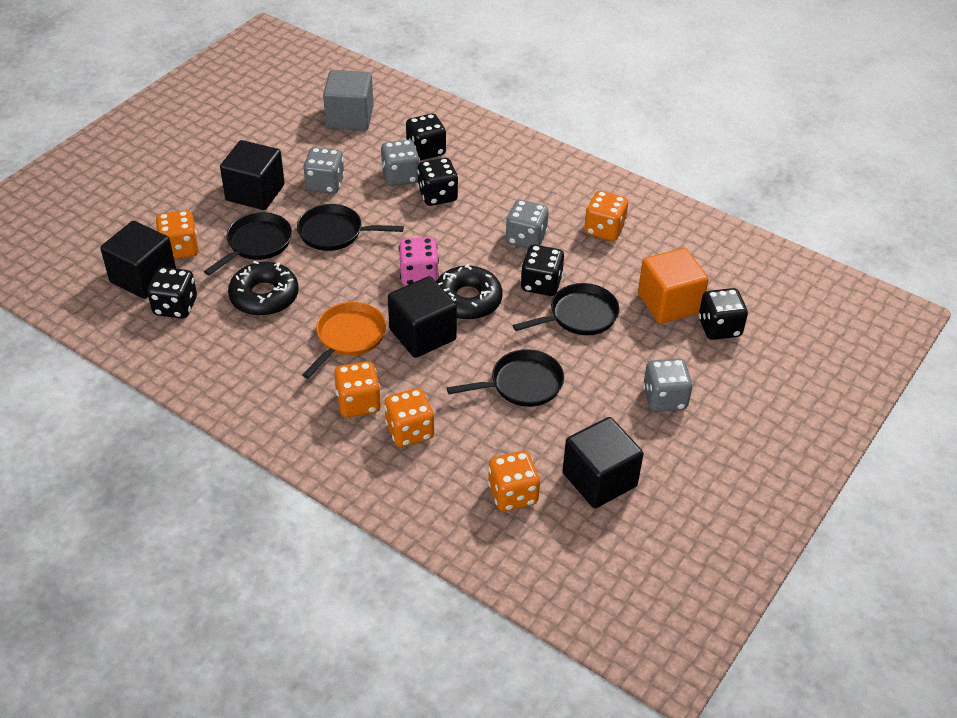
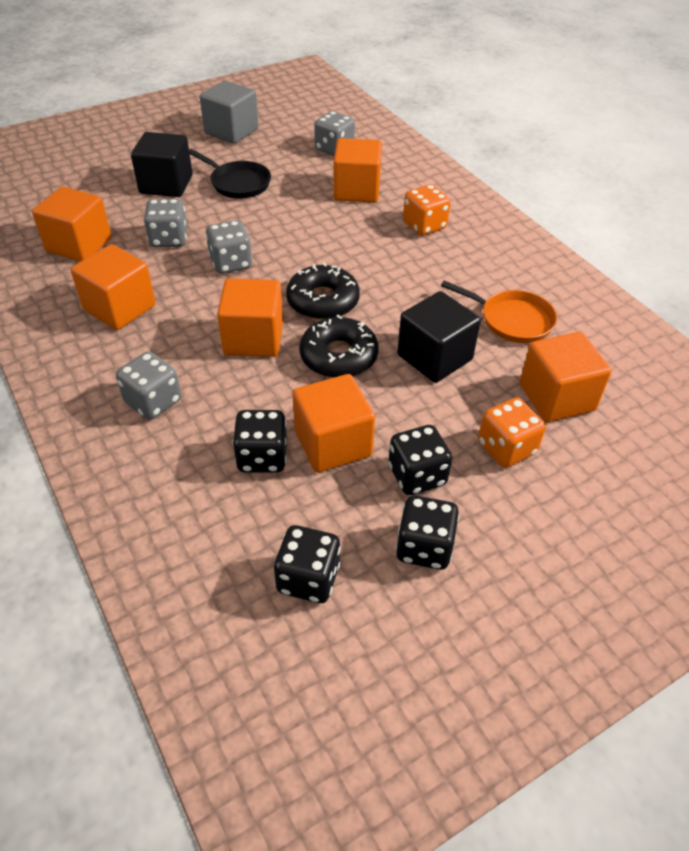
black cube: 4 -> 2
black dice: 5 -> 4
black pan: 4 -> 1
orange cube: 1 -> 6
orange dice: 5 -> 2
pink dice: 1 -> 0

